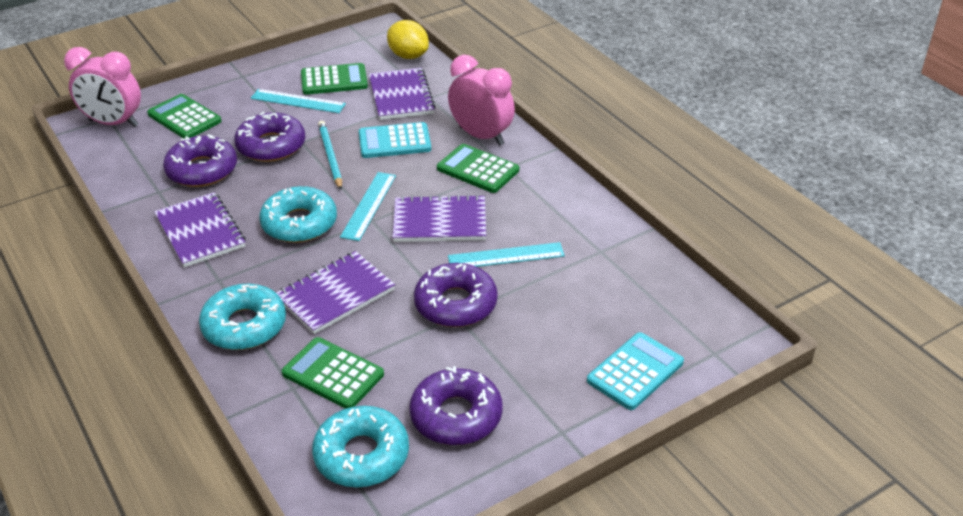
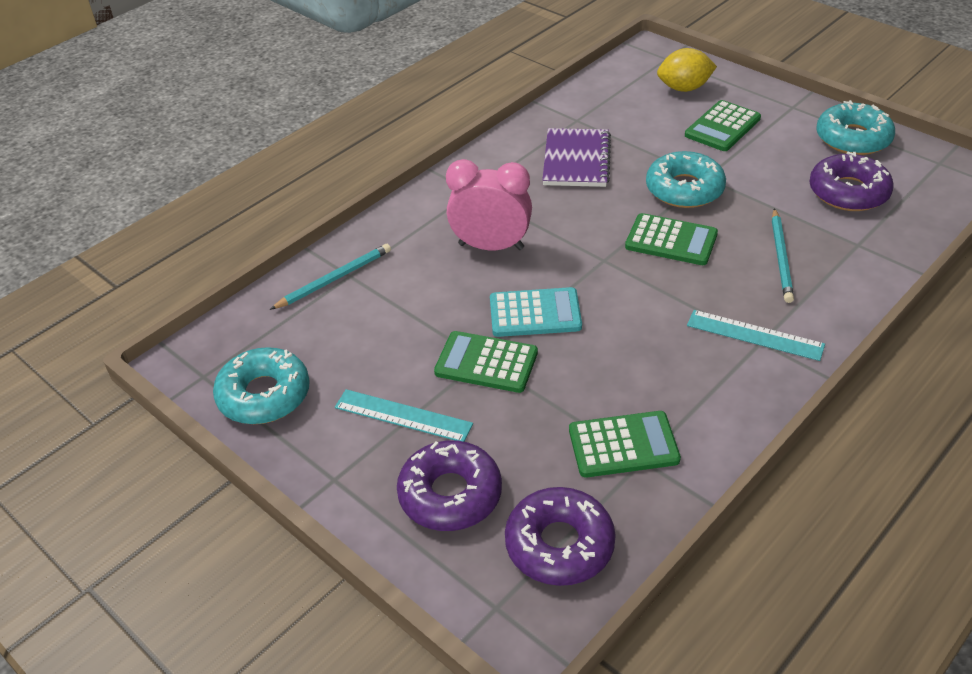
pink clock: 2 -> 1
purple donut: 4 -> 3
purple notebook: 4 -> 1
turquoise calculator: 2 -> 1
turquoise pencil: 1 -> 2
turquoise ruler: 3 -> 2

